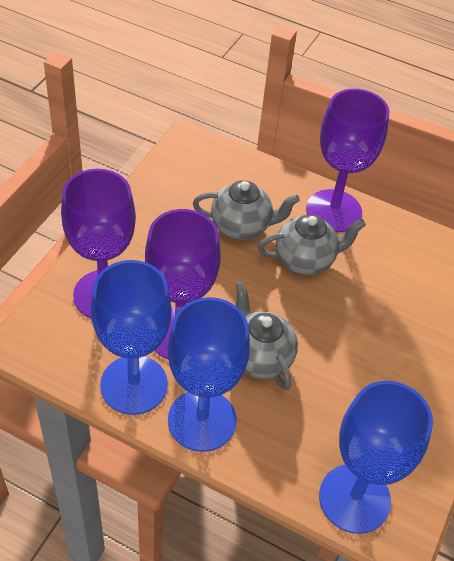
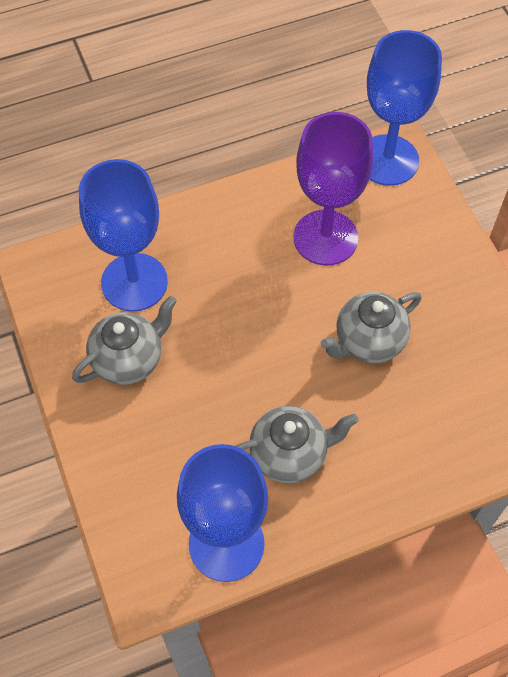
purple goblet: 3 -> 1

